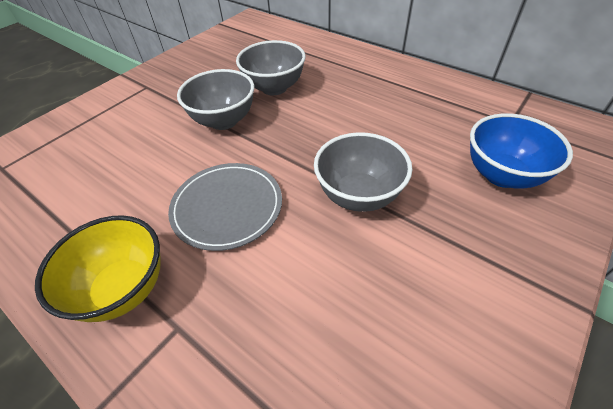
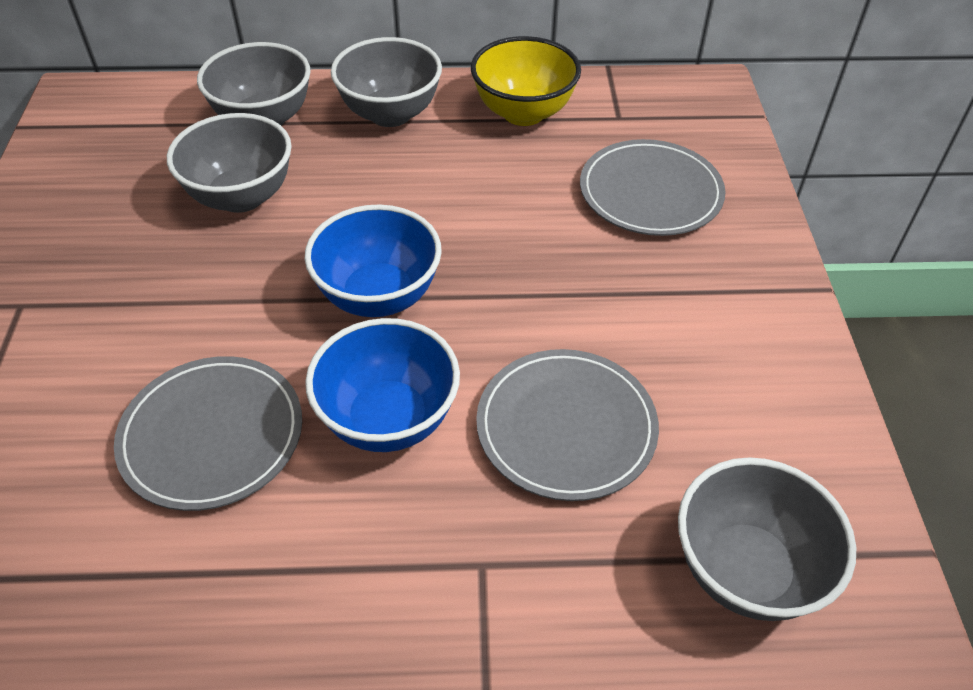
blue bowl: 1 -> 2
grey bowl: 3 -> 4
grey plate: 1 -> 3

